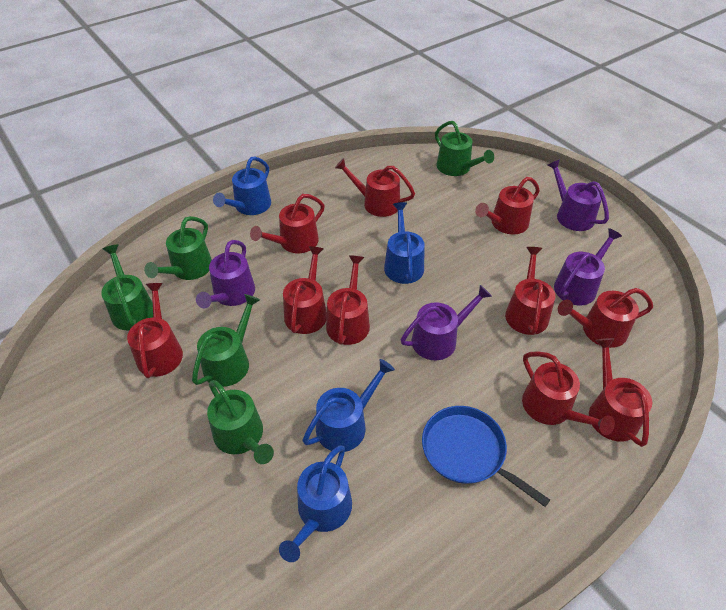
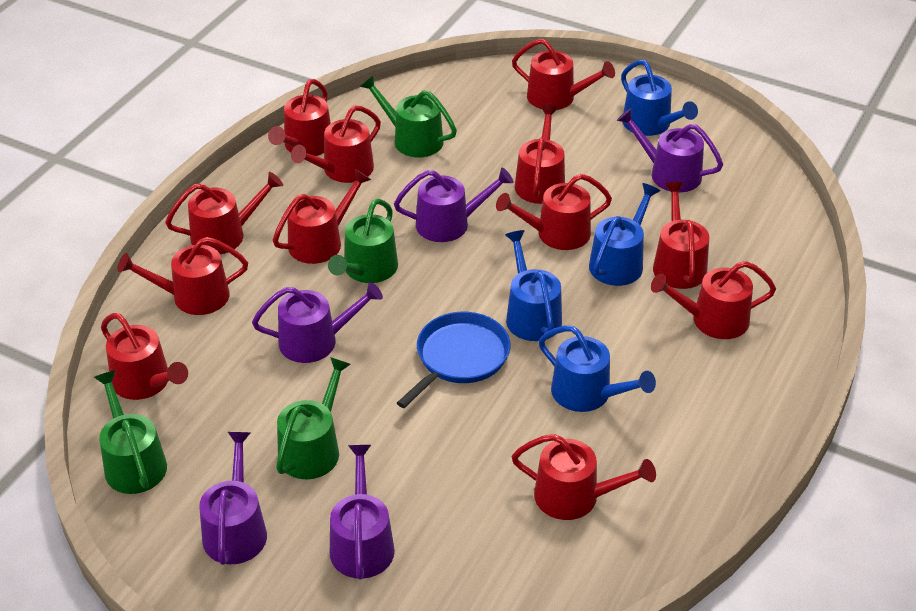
green watering can: 5 -> 4
purple watering can: 4 -> 5
red watering can: 10 -> 12

